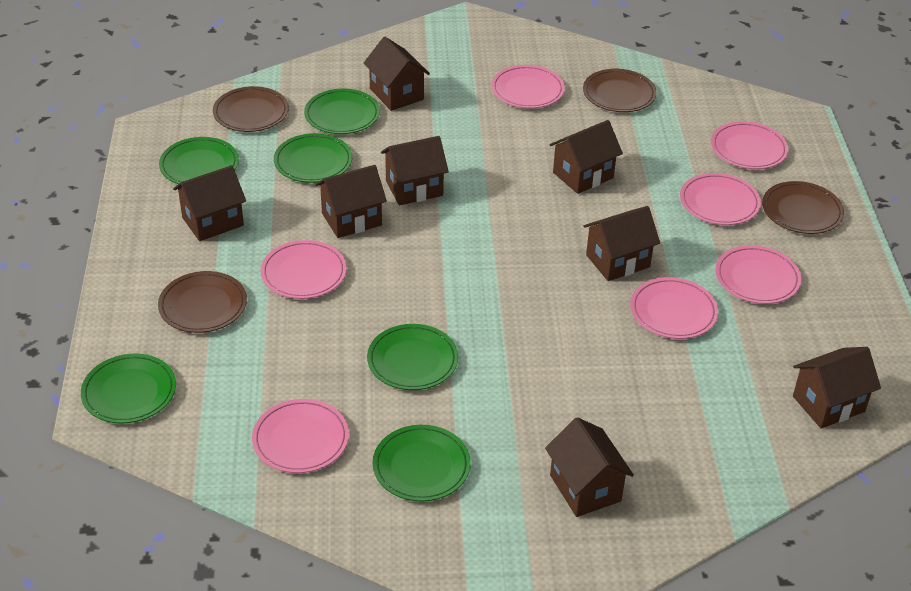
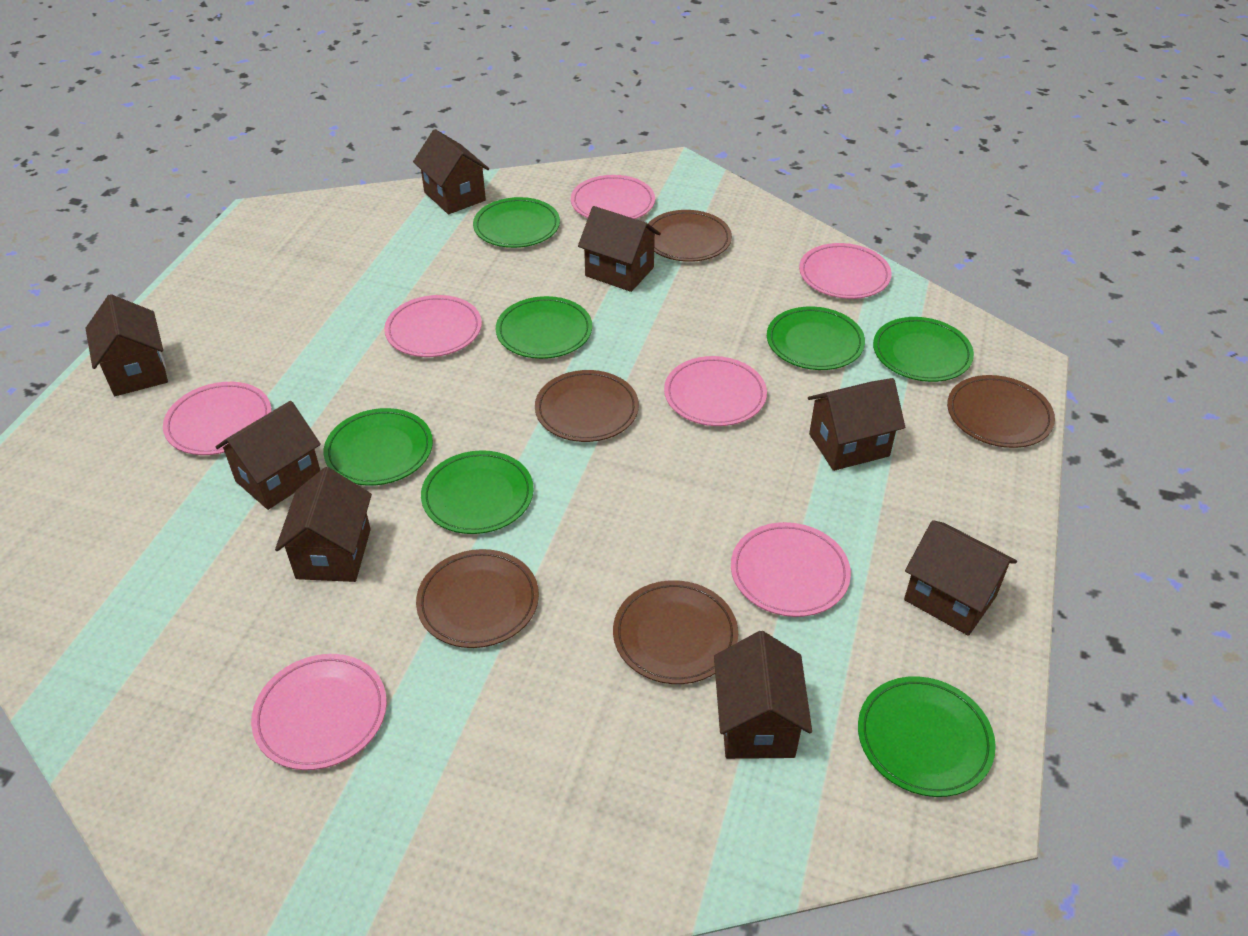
brown plate: 4 -> 5
green plate: 6 -> 7

